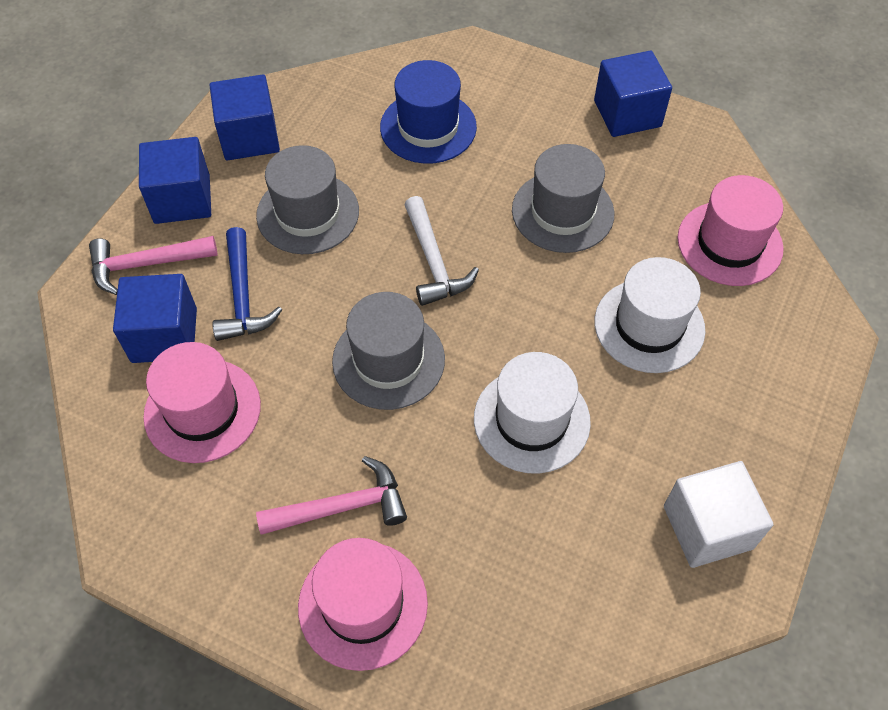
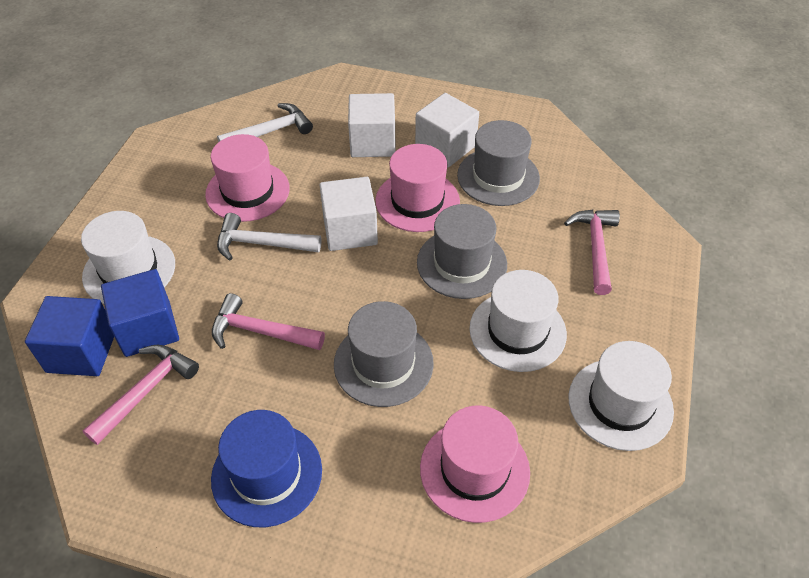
blue cube: 4 -> 2
blue hammer: 1 -> 0
pink hammer: 2 -> 3
white cube: 1 -> 3
white hammer: 1 -> 2
white hat: 2 -> 3

